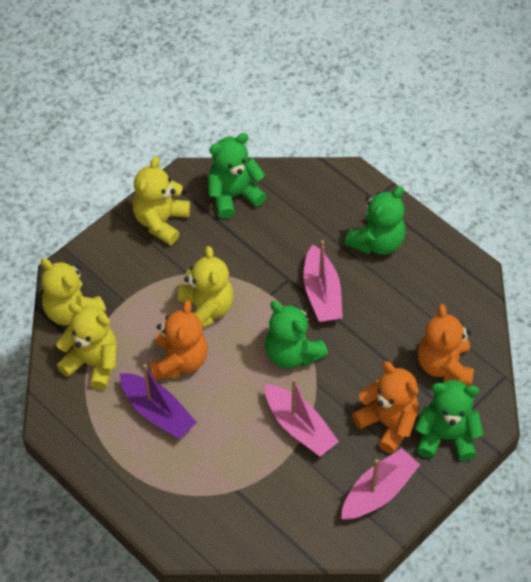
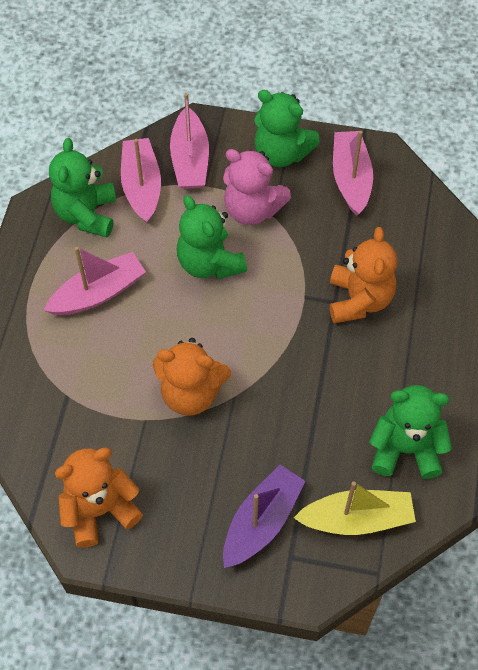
pink boat: 3 -> 4
pink teddy bear: 0 -> 1
yellow boat: 0 -> 1
yellow teddy bear: 4 -> 0

